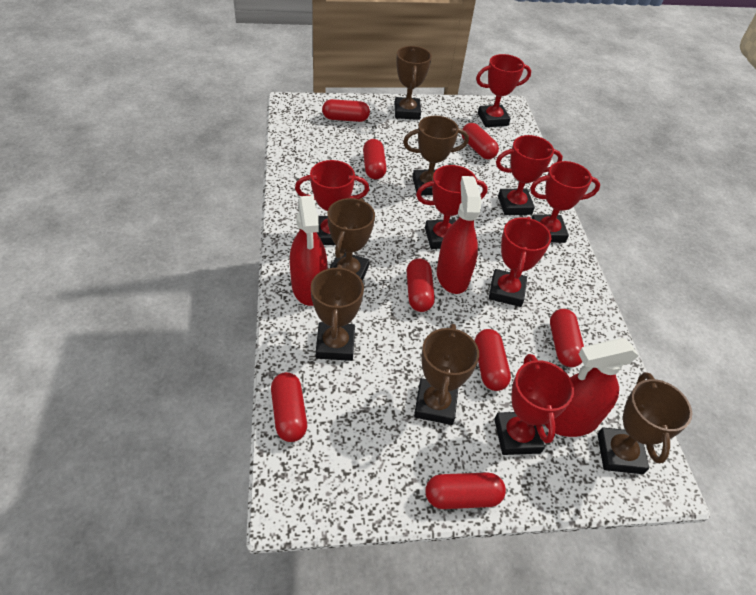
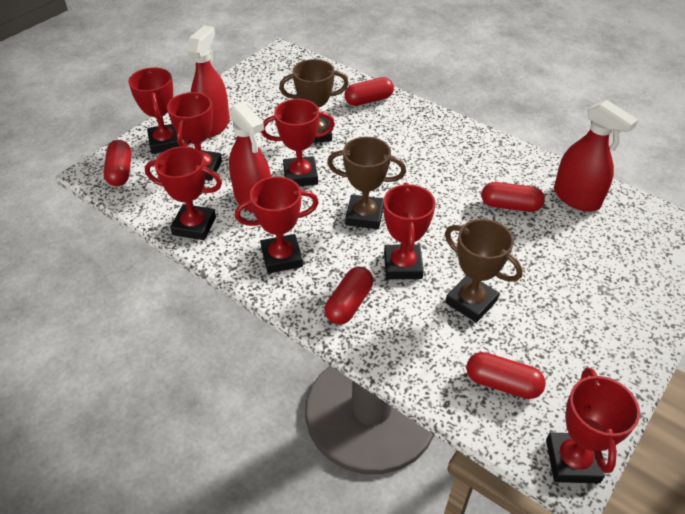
brown trophy: 6 -> 3
red capsule: 8 -> 5

